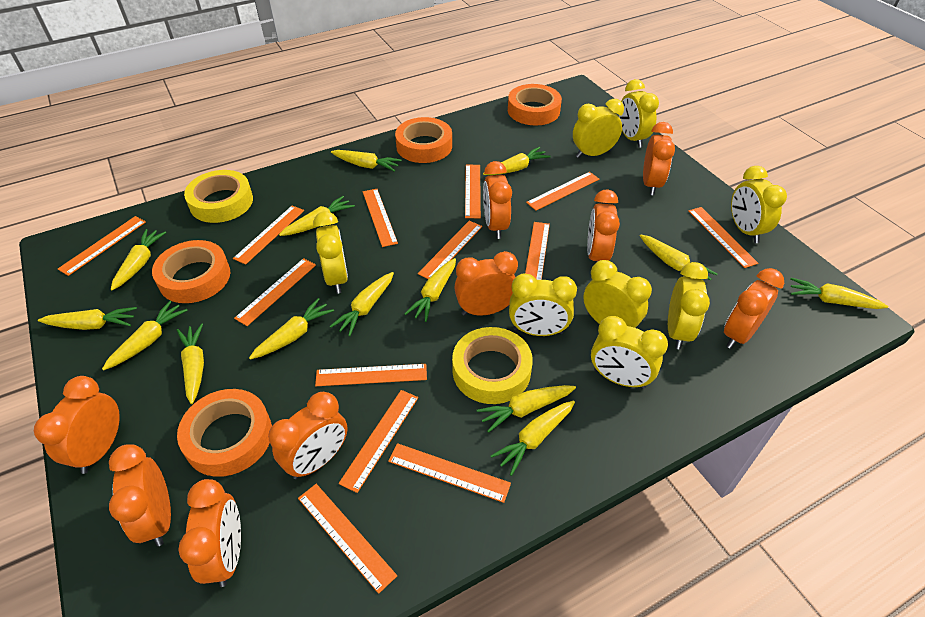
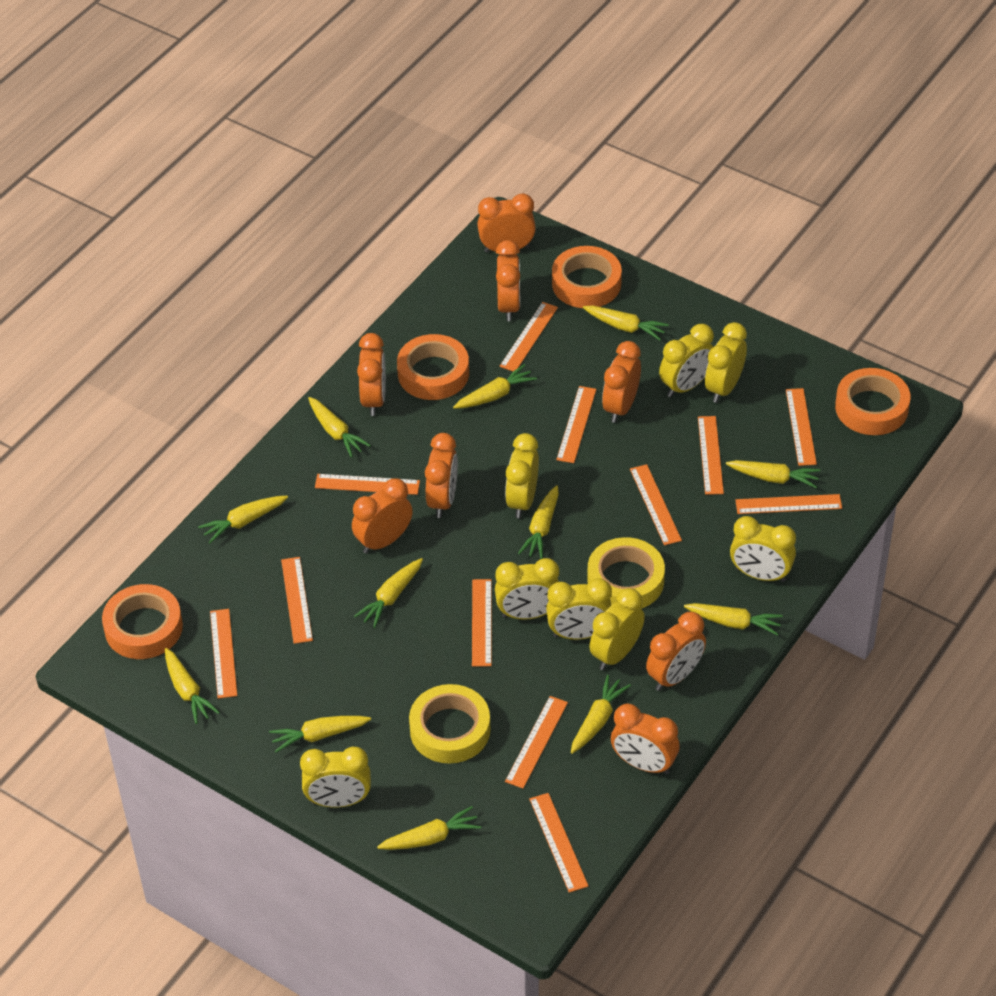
orange clock: 9 -> 8
orange ruler: 13 -> 12
yellow carrot: 14 -> 12

